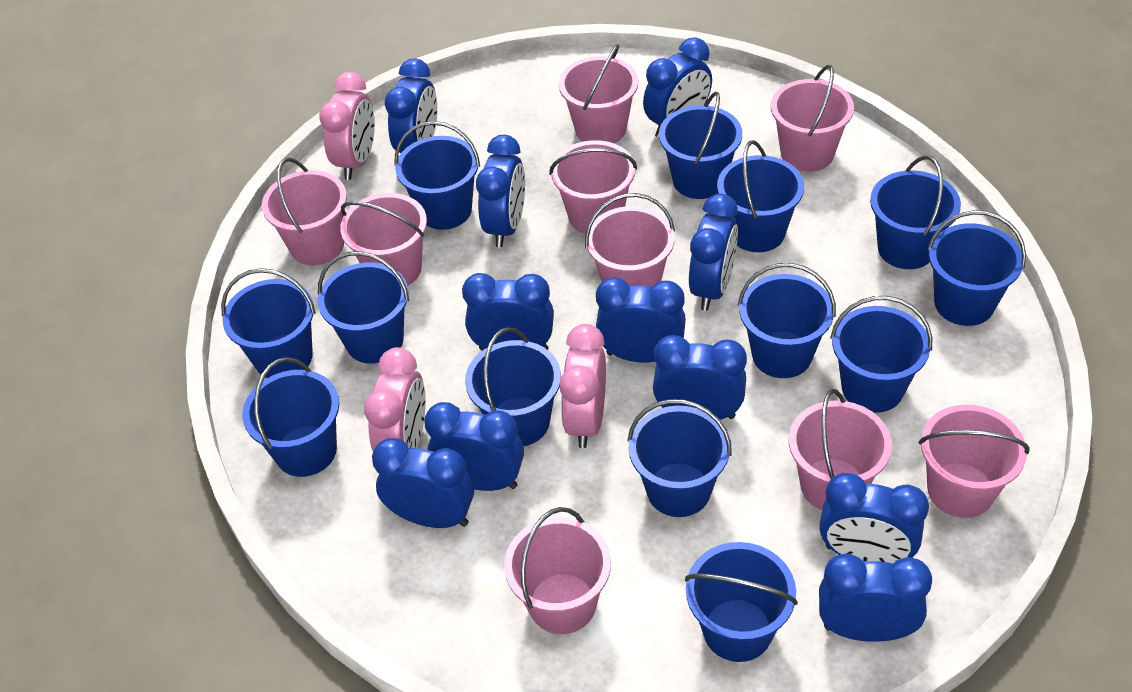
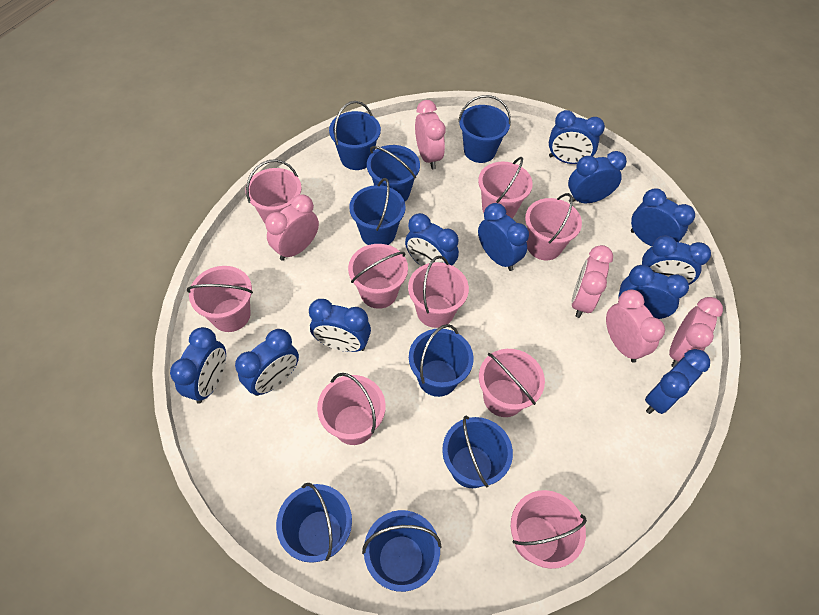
blue bucket: 13 -> 8
pink clock: 3 -> 5

